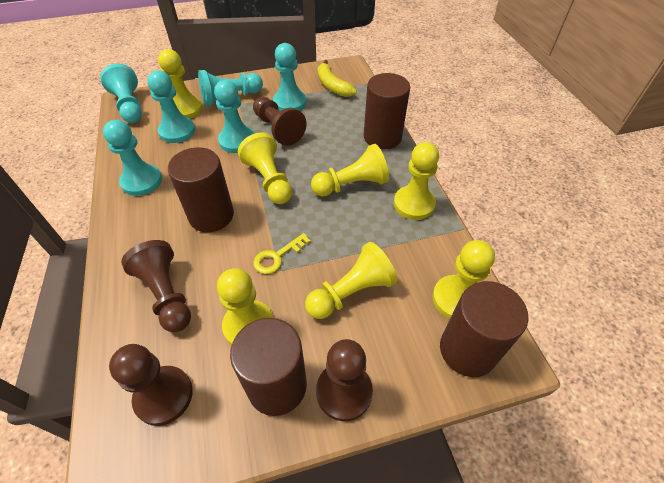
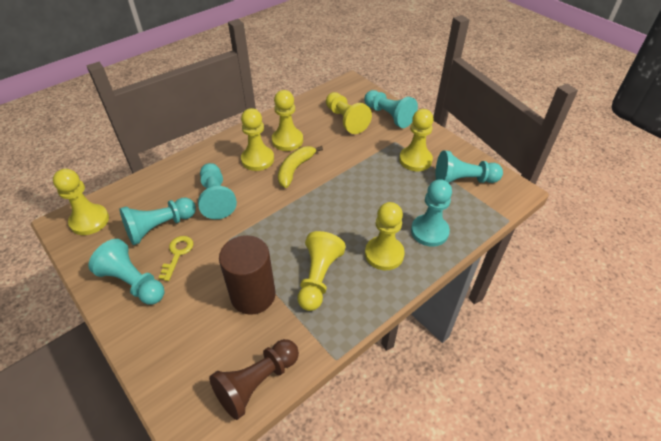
brown cylinder: 4 -> 1
brown pawn: 4 -> 1

